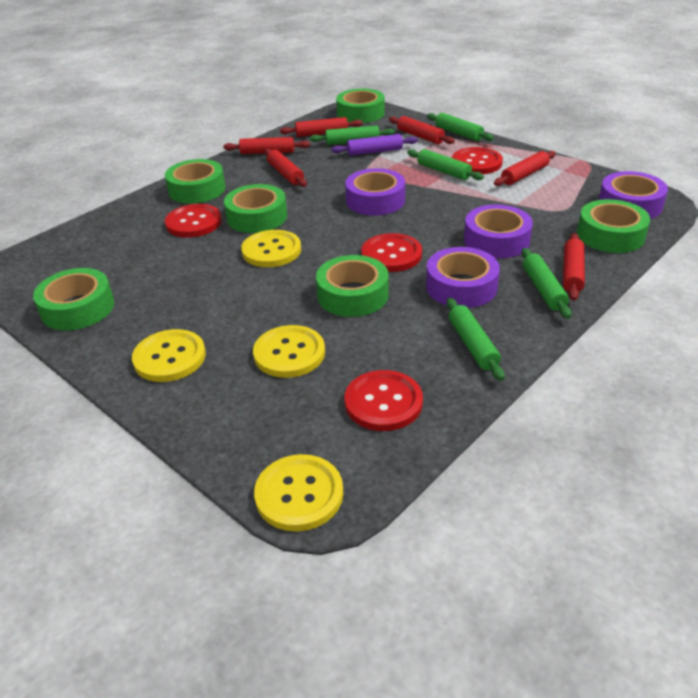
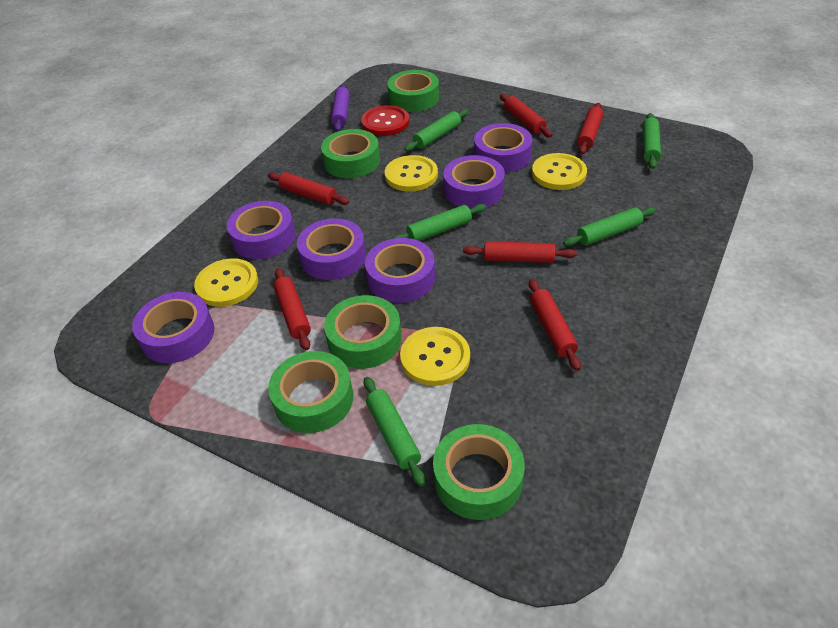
green tape: 6 -> 5
purple tape: 4 -> 6
red button: 4 -> 1

